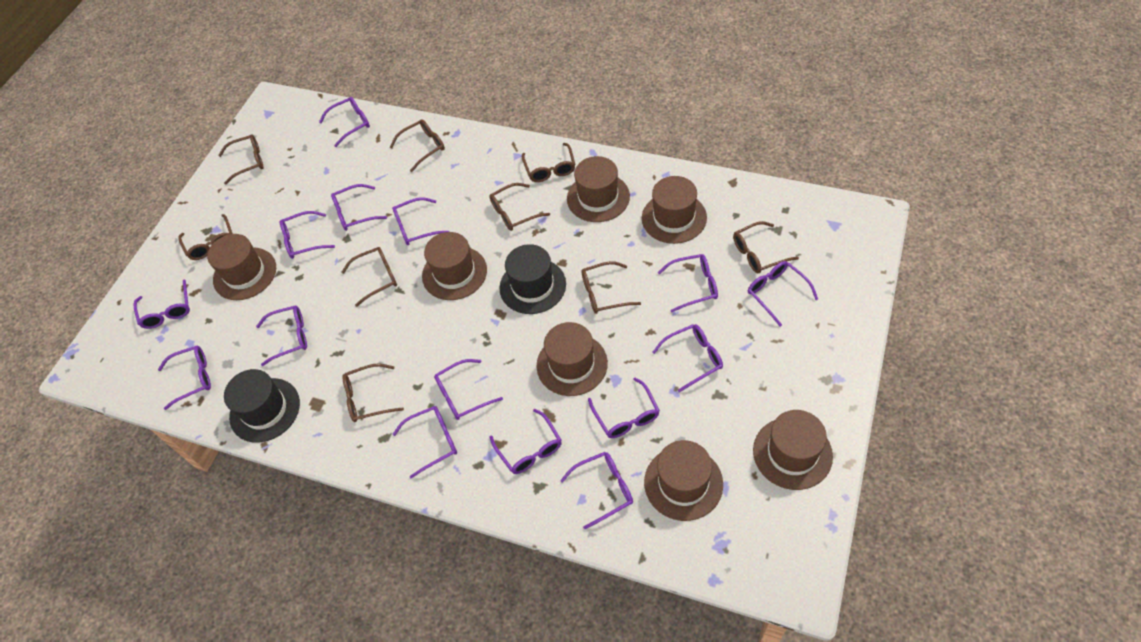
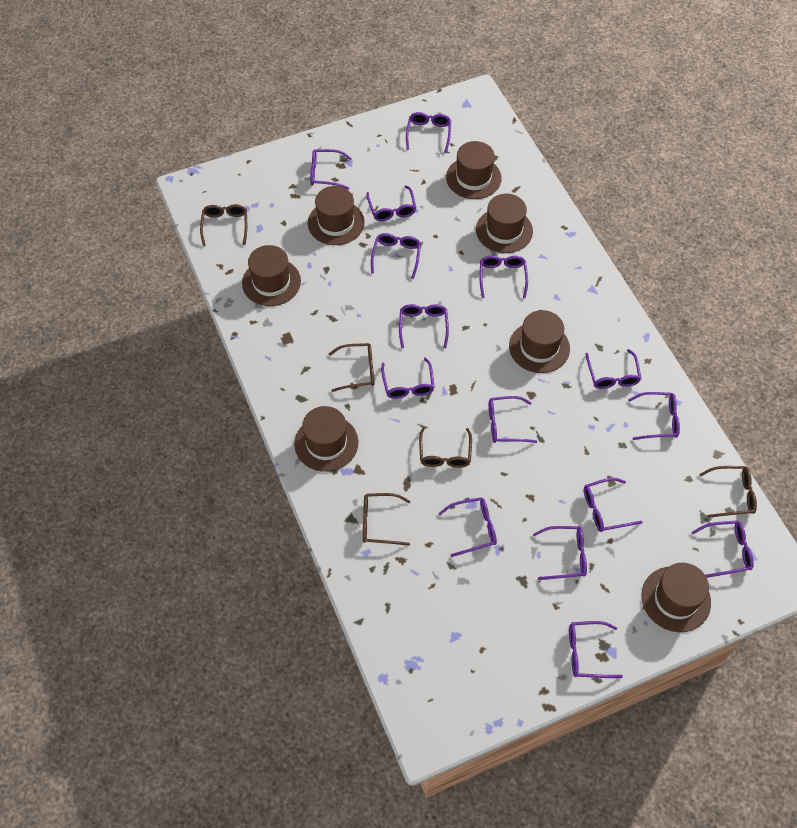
black hat: 2 -> 0
brown glasses: 9 -> 5

